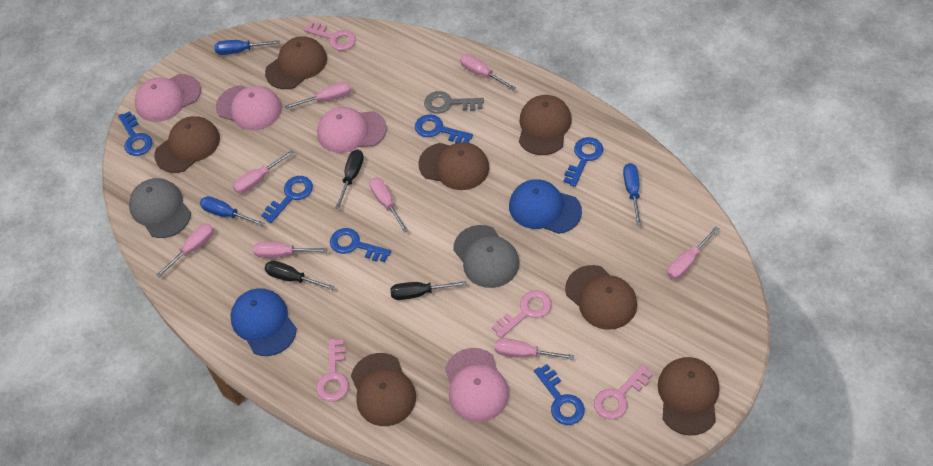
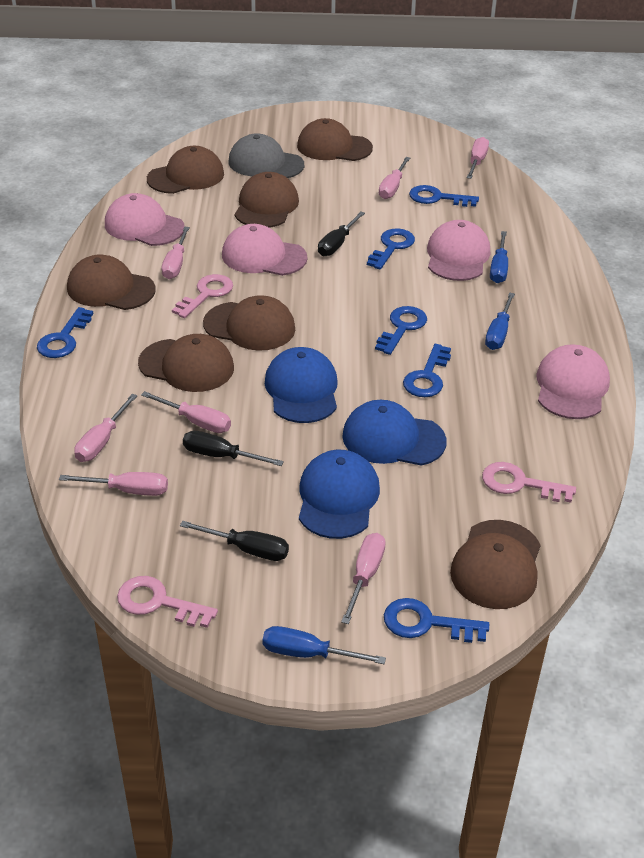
blue cap: 2 -> 3
grey cap: 2 -> 1
grey key: 1 -> 0
pink key: 4 -> 3
pink screwdriver: 8 -> 7

